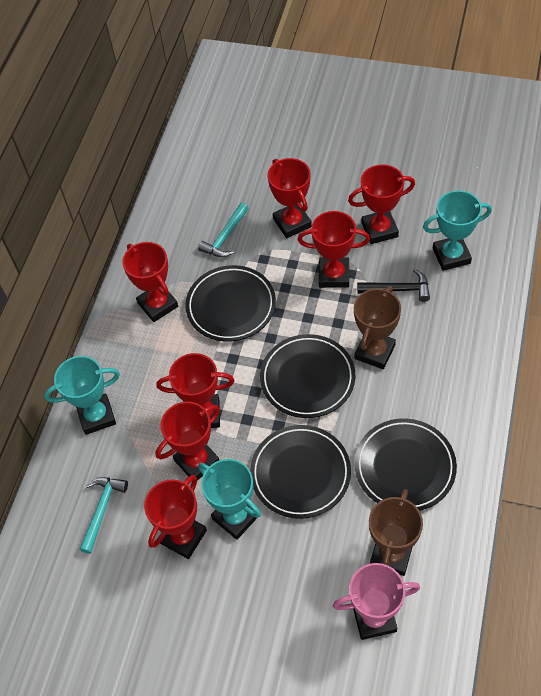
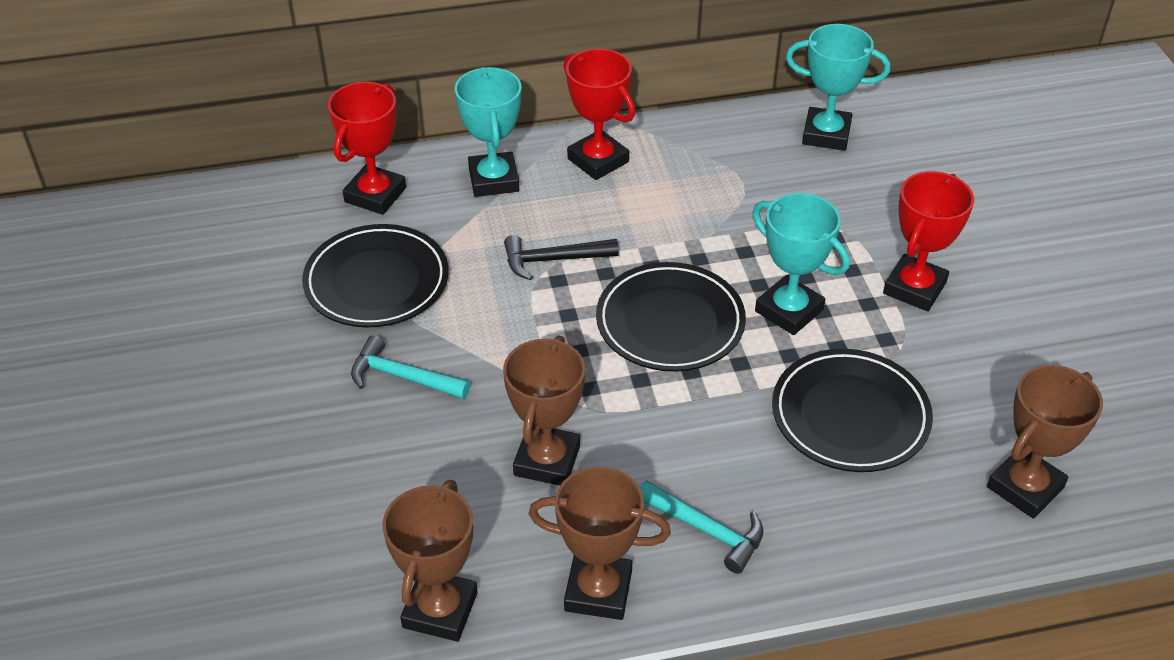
black plate: 4 -> 3
brown trophy: 2 -> 4
pink trophy: 1 -> 0
red trophy: 7 -> 3

